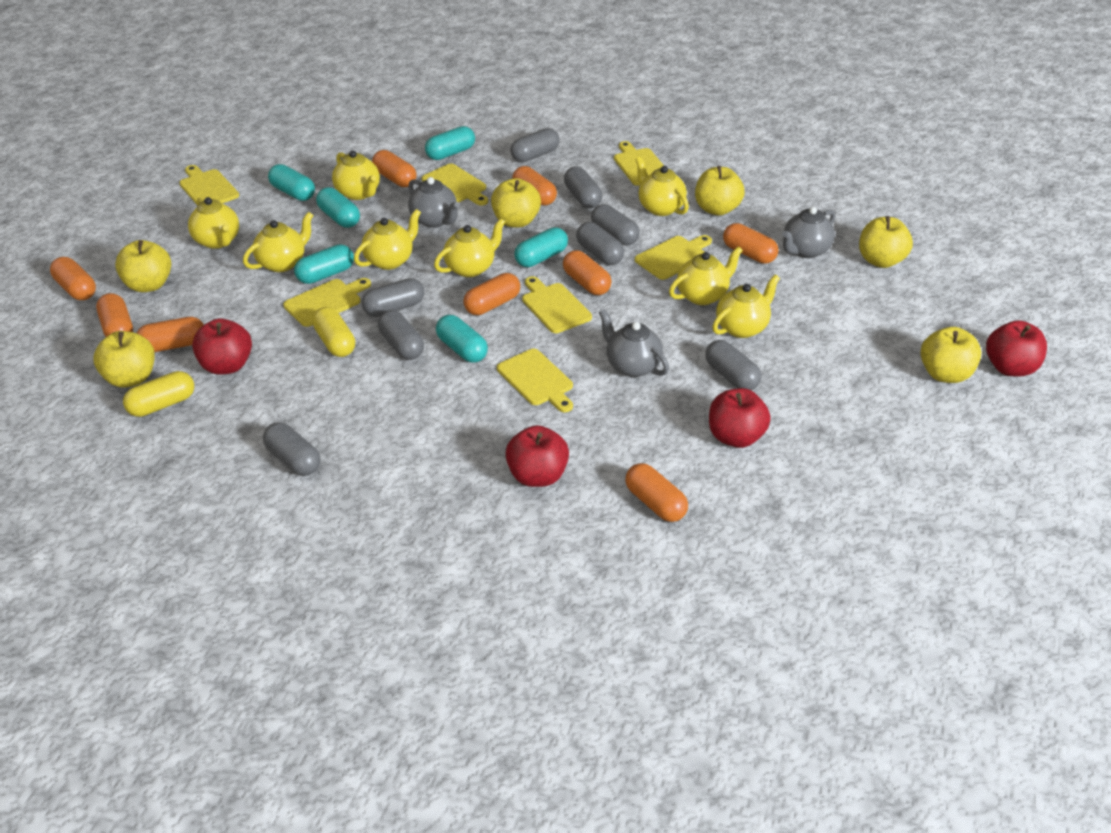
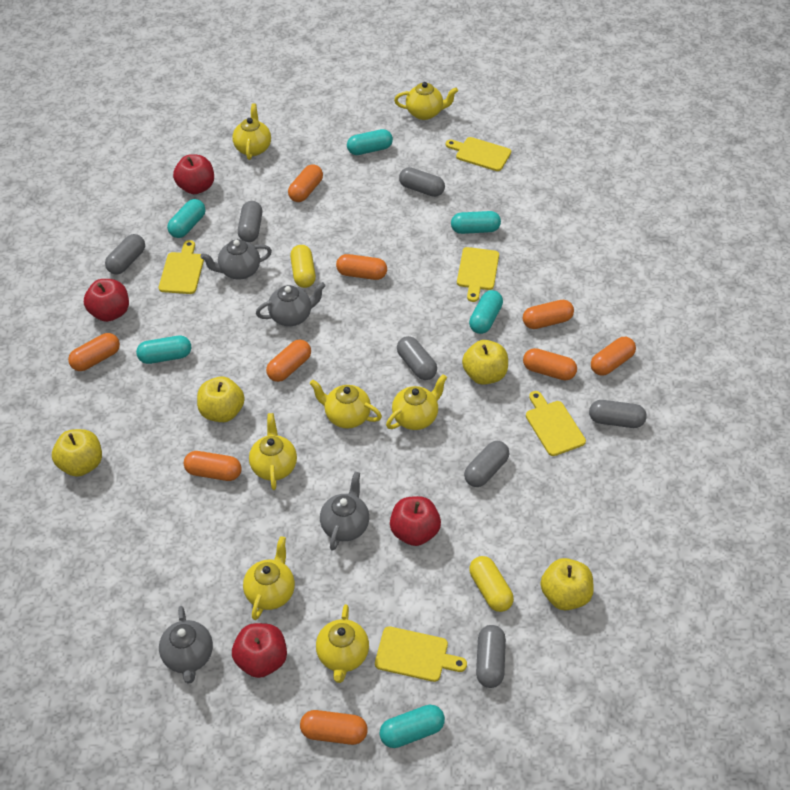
grey capsule: 8 -> 7
grey teapot: 3 -> 4
yellow apple: 6 -> 4
yellow cutting board: 7 -> 5
yellow teapot: 8 -> 7

